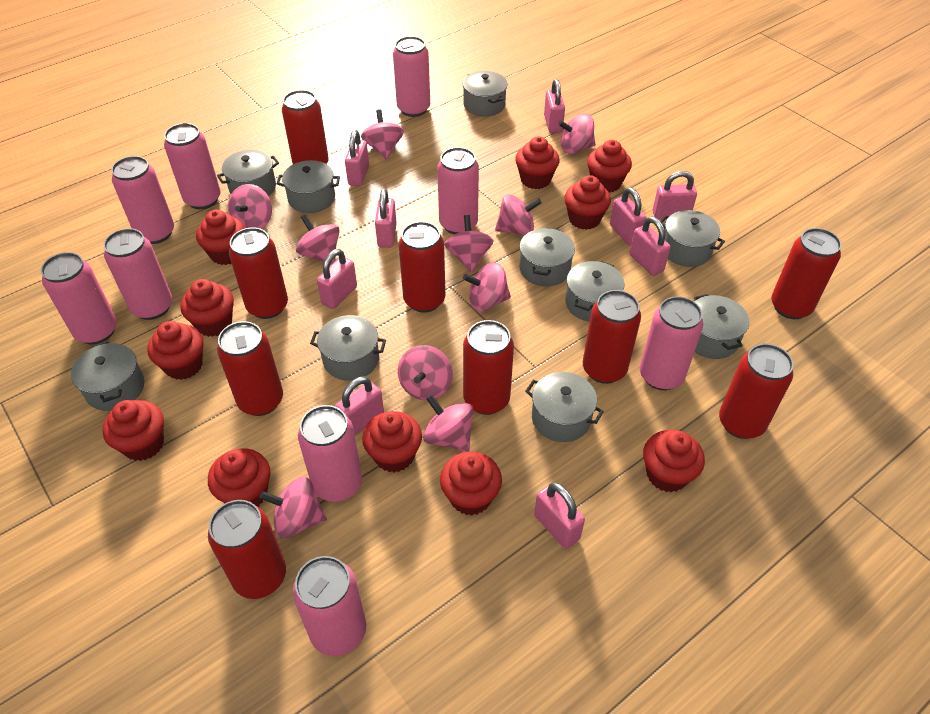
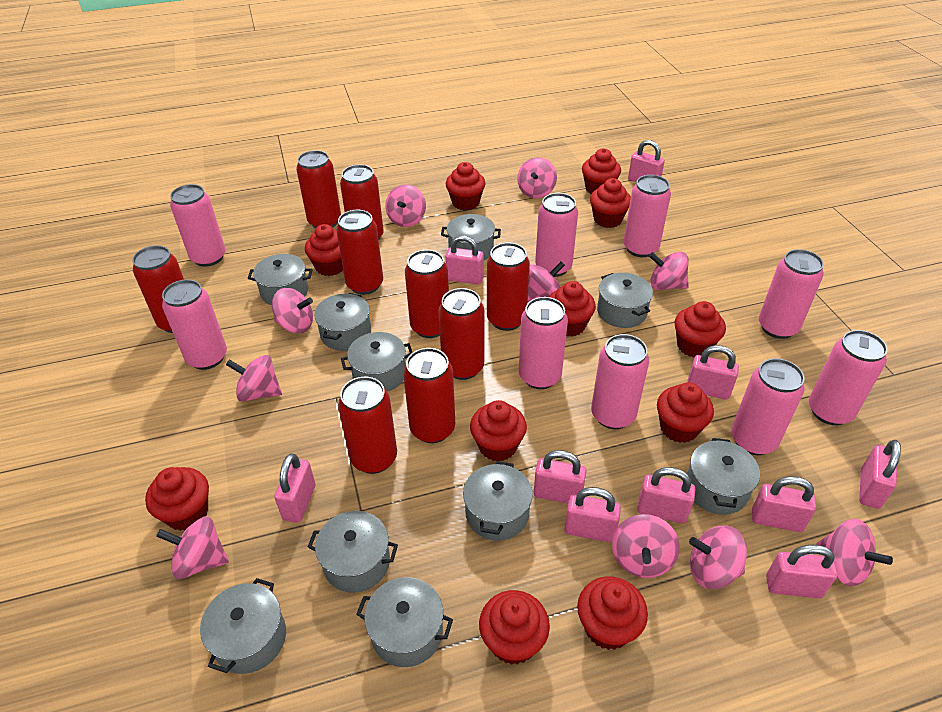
pink padlock: 9 -> 10

